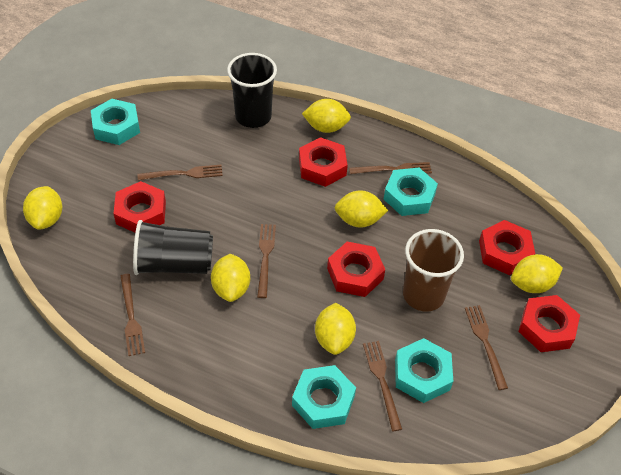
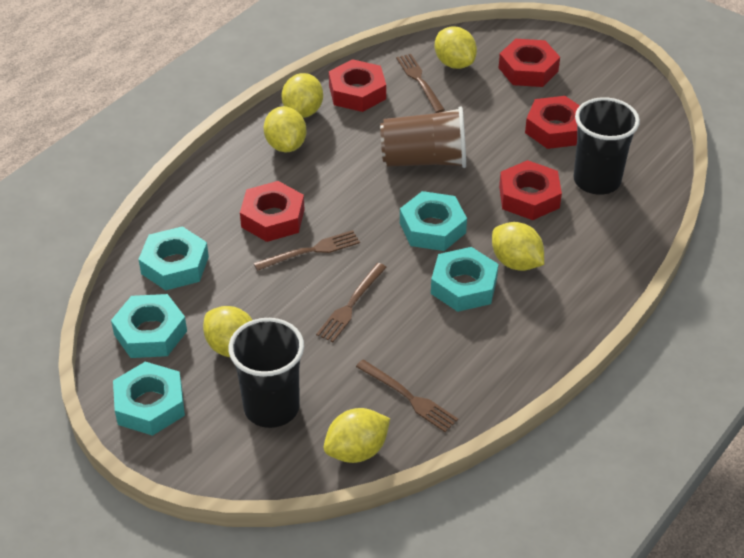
brown fork: 6 -> 4
turquoise nut: 4 -> 5

